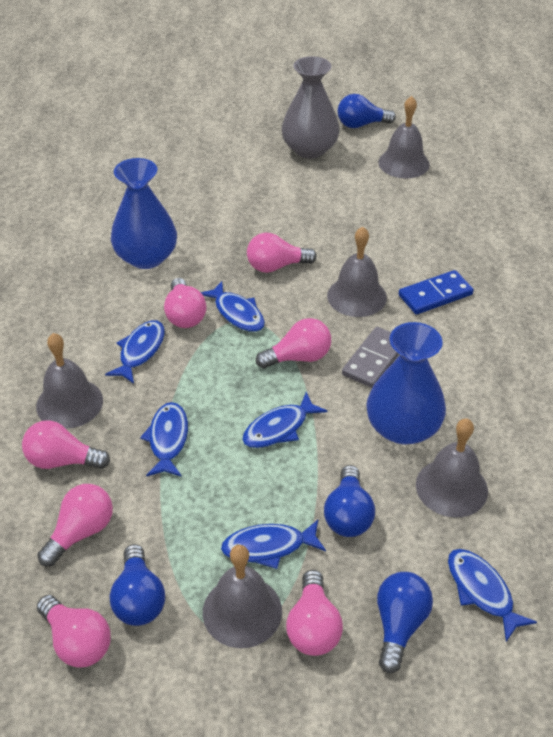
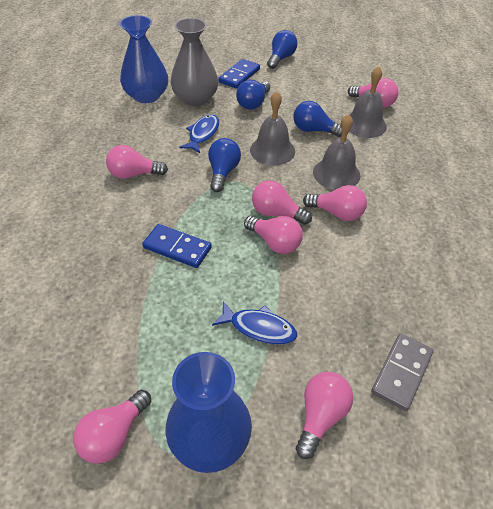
blue domino: 1 -> 2
blue fish: 6 -> 2
grey bell: 5 -> 3

